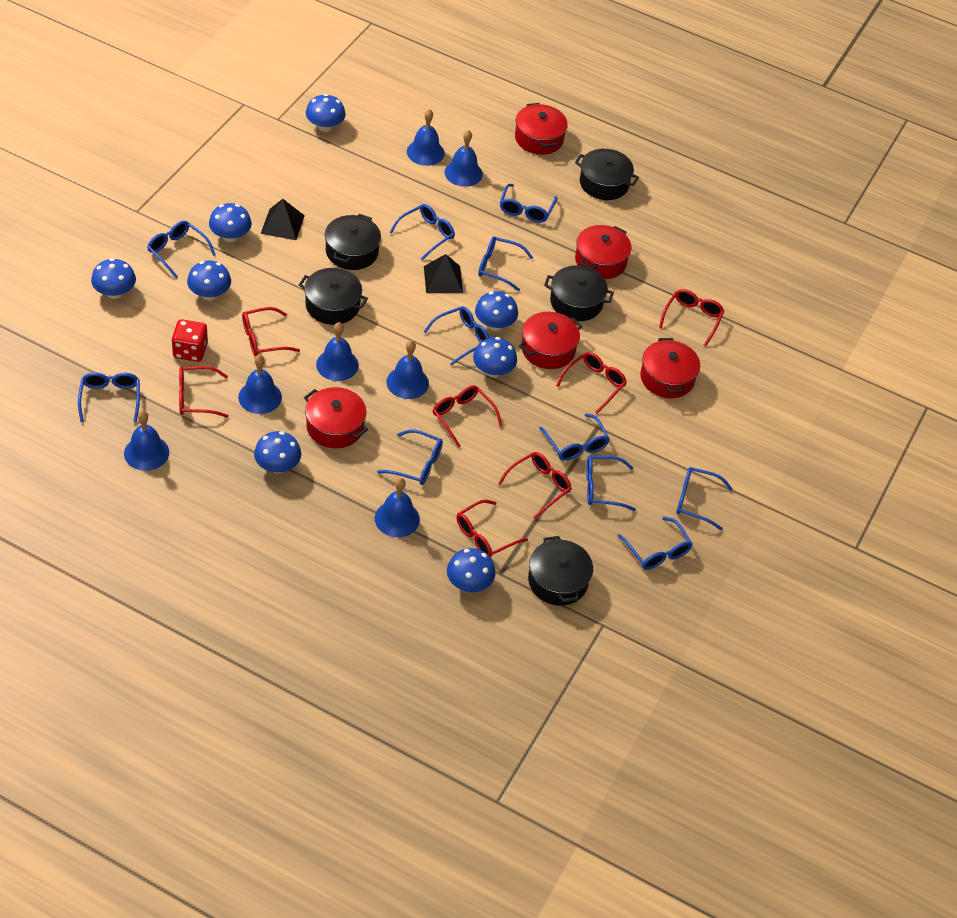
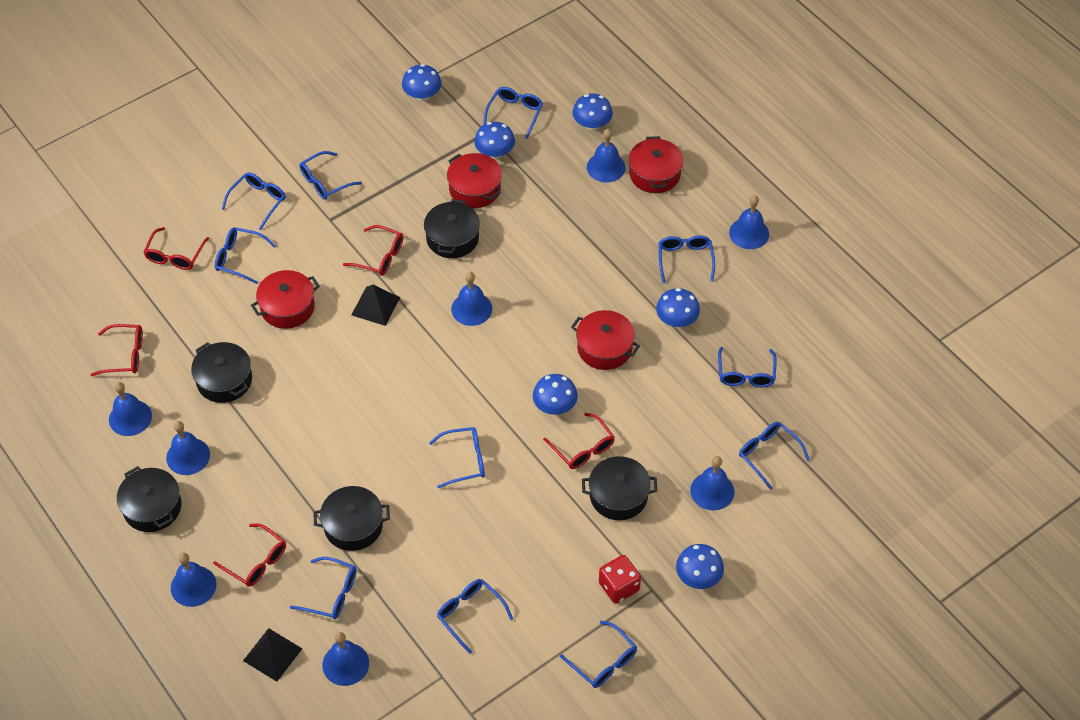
blue bell: 7 -> 8
blue mushroom: 8 -> 6
red glasses: 7 -> 5
red pot: 5 -> 4

